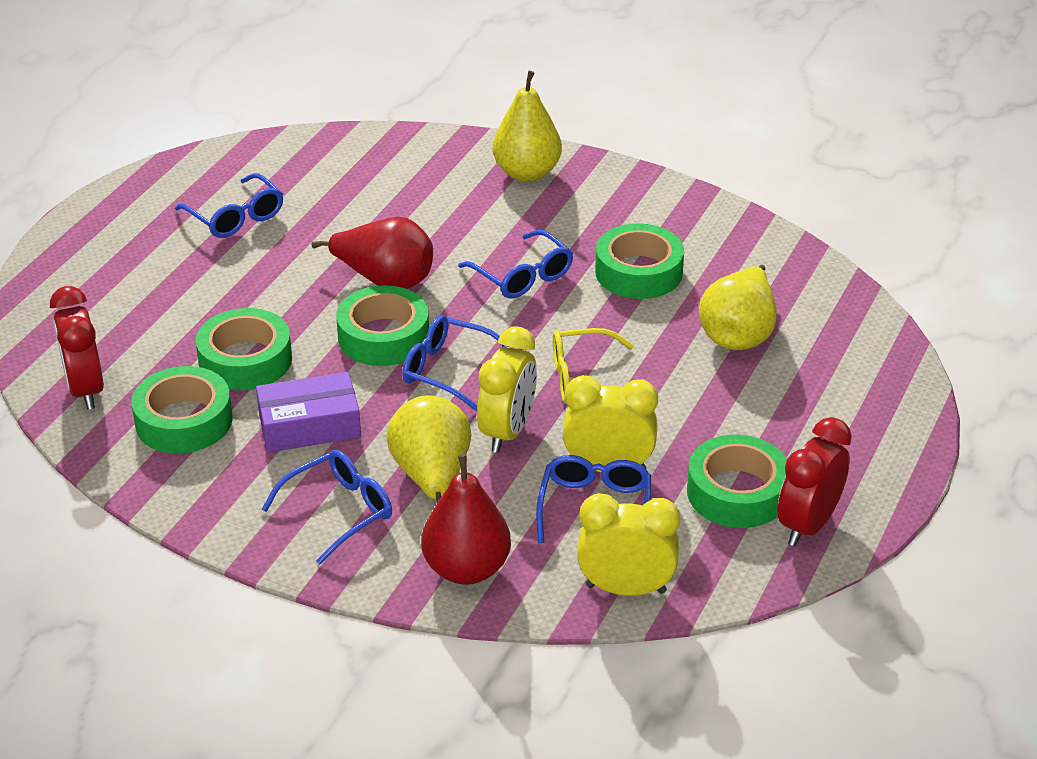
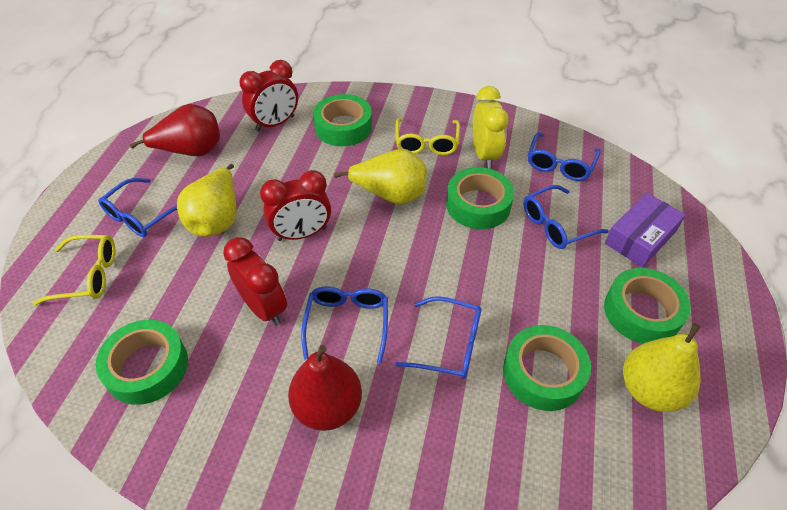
red clock: 2 -> 3
yellow clock: 3 -> 1
yellow glasses: 1 -> 2

